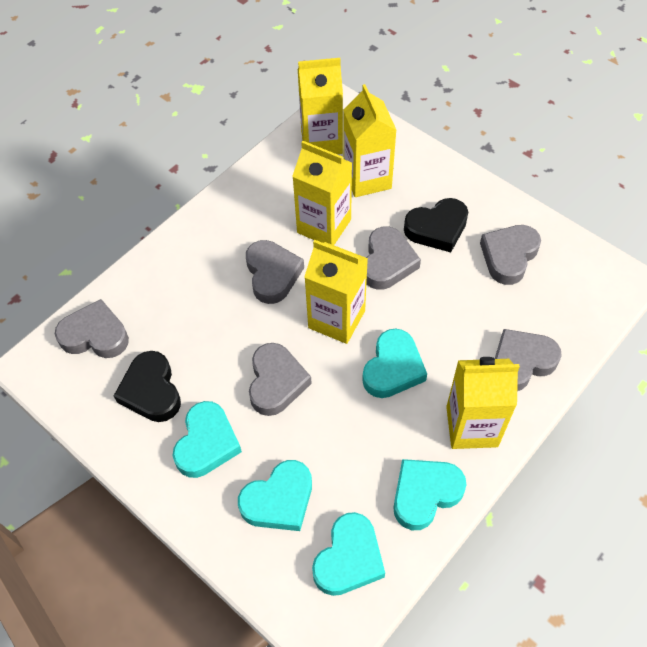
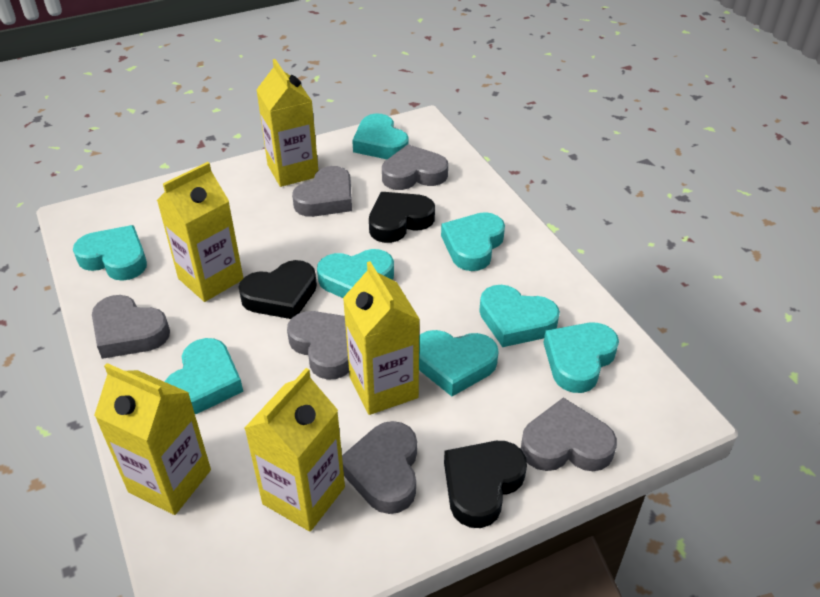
black heart: 2 -> 3
turquoise heart: 5 -> 8

